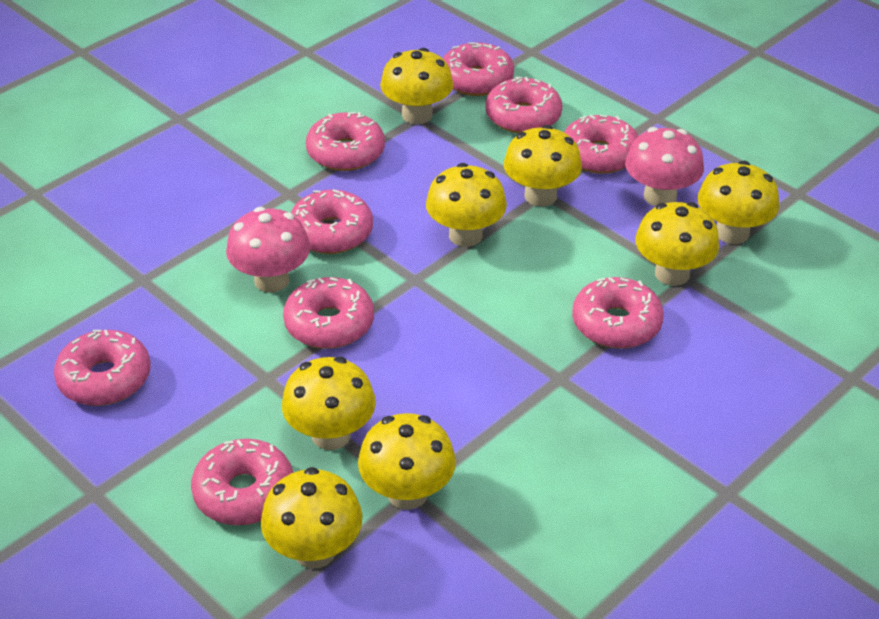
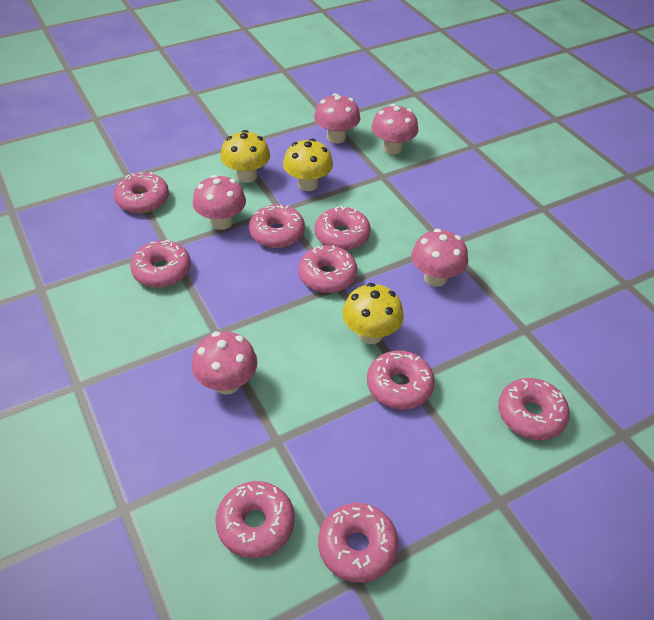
pink mushroom: 2 -> 5
yellow mushroom: 8 -> 3

